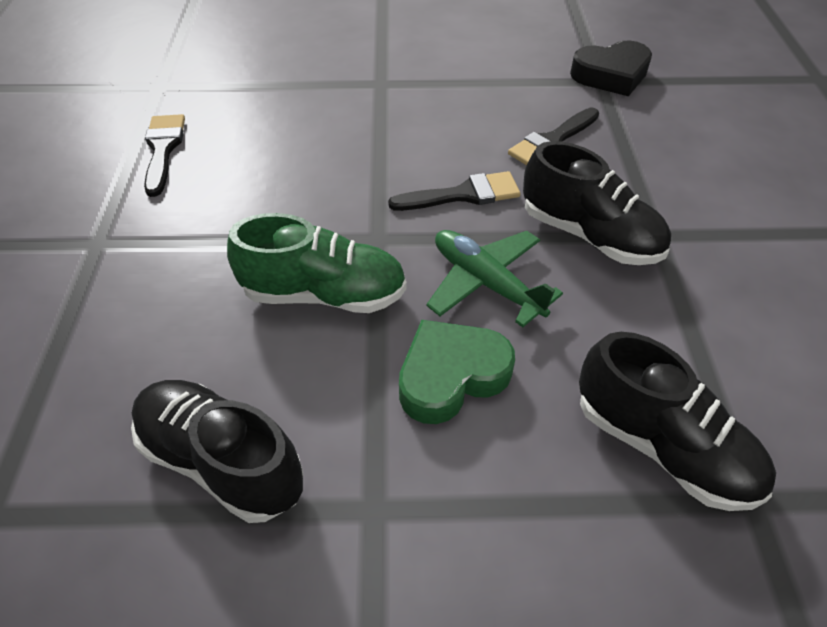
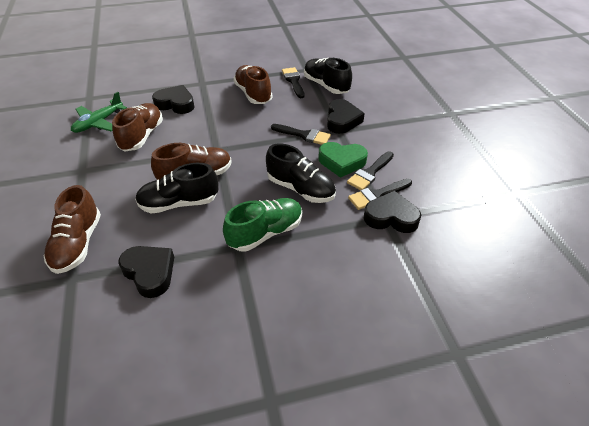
black brush: 3 -> 4
black heart: 1 -> 4
brown shoe: 0 -> 4

